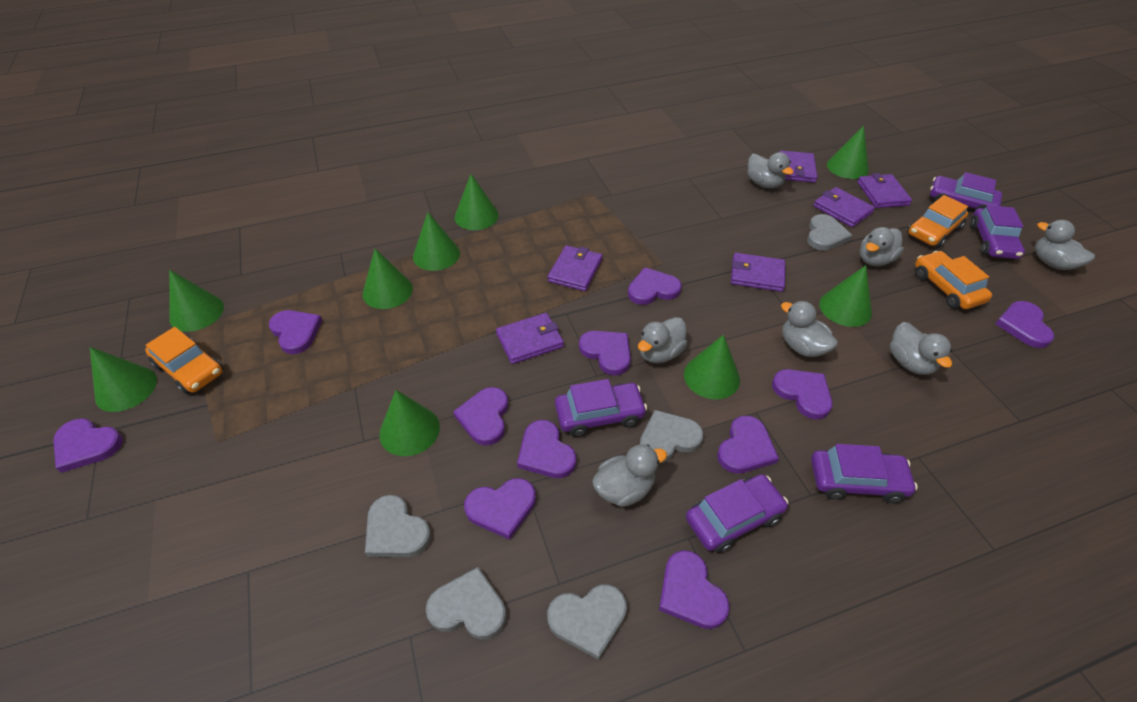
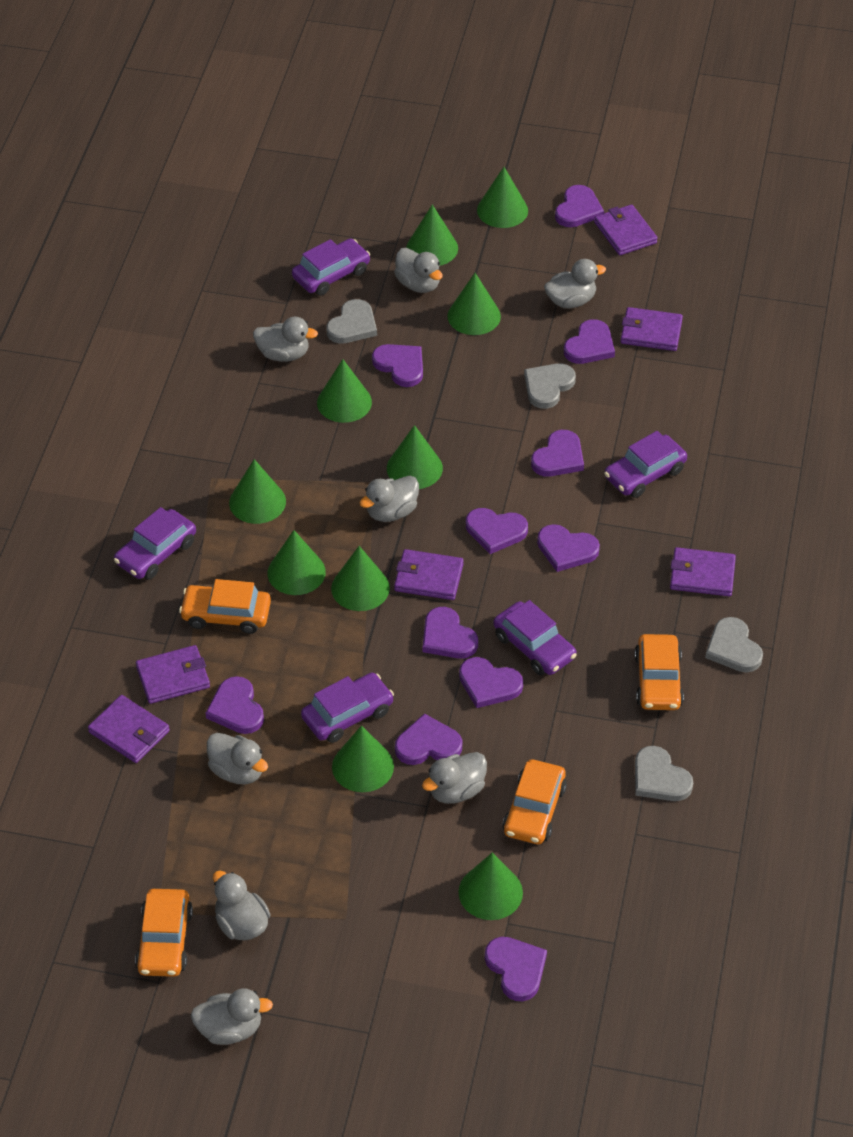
green cone: 9 -> 10
grey duck: 7 -> 8
grey heart: 5 -> 4
orange car: 3 -> 4

